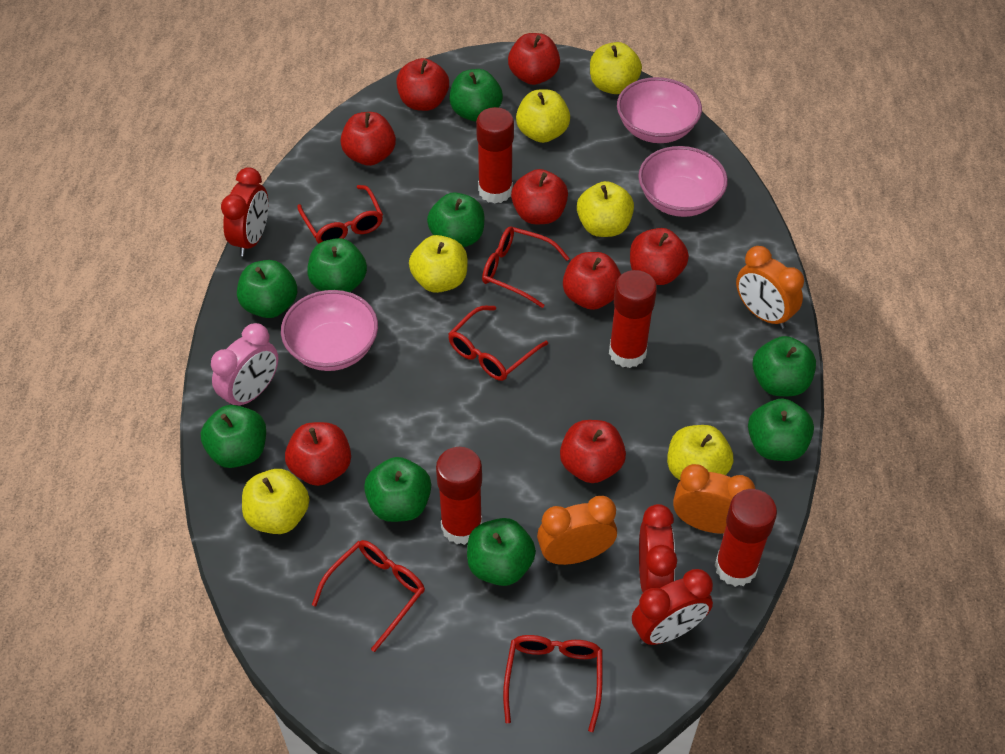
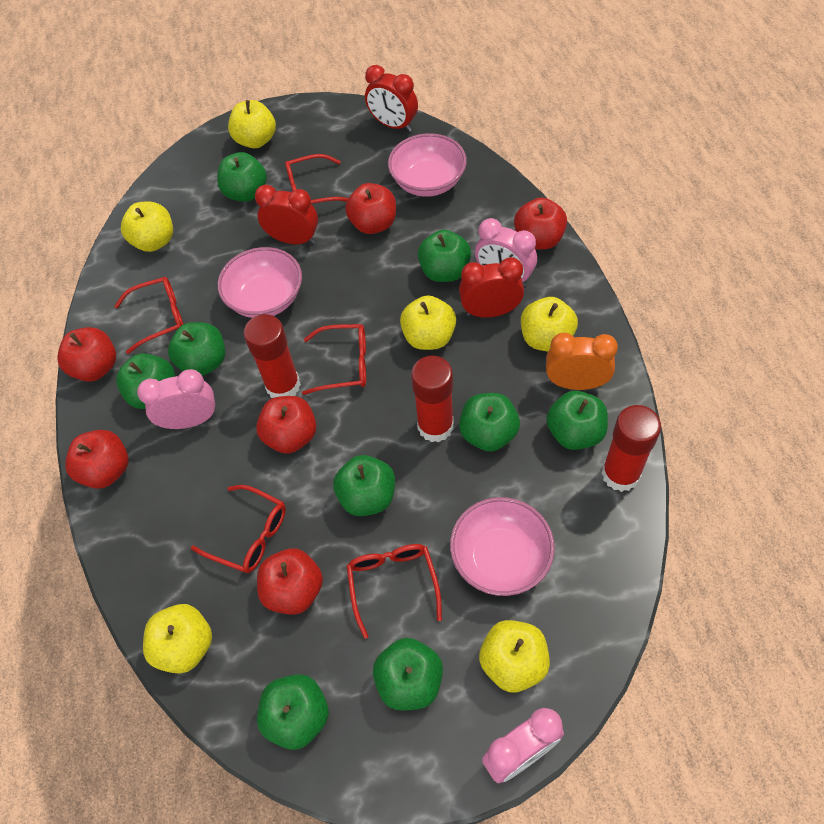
orange clock: 3 -> 1
pink clock: 1 -> 3
red apple: 8 -> 6
red glue stick: 4 -> 3

